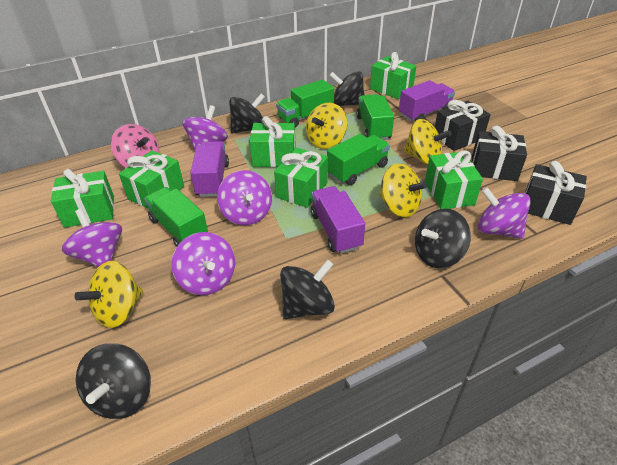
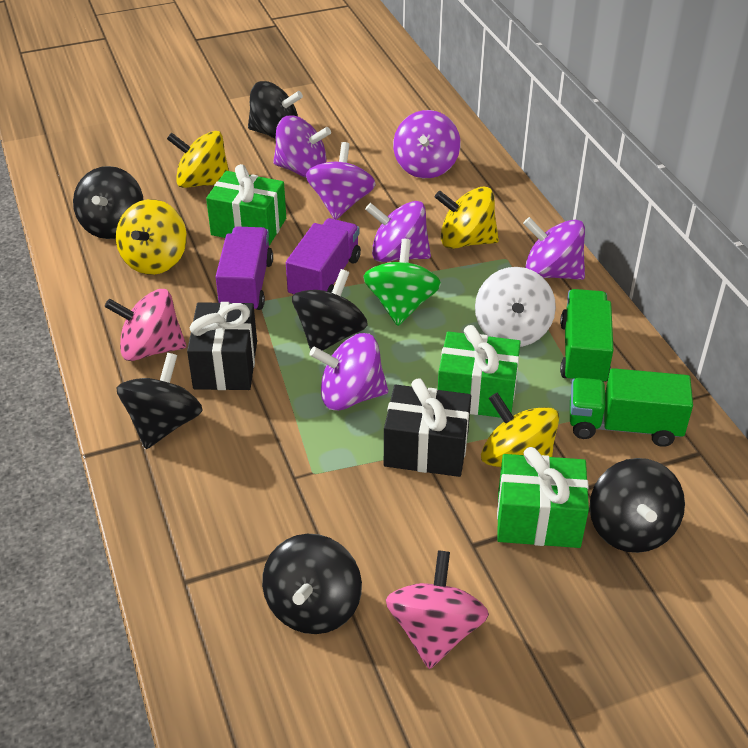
black gift: 3 -> 2
black spinning top: 5 -> 6
green gift: 6 -> 3
green spinning top: 0 -> 1
green truck: 4 -> 2
pink spinning top: 1 -> 2
purple spinning top: 5 -> 6
purple truck: 3 -> 2
white spinning top: 0 -> 1

